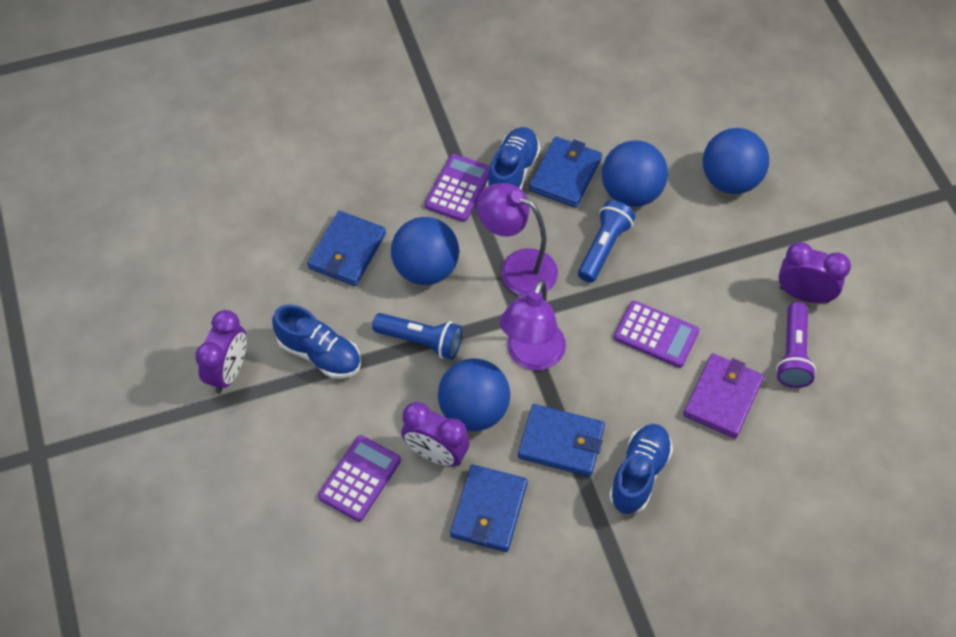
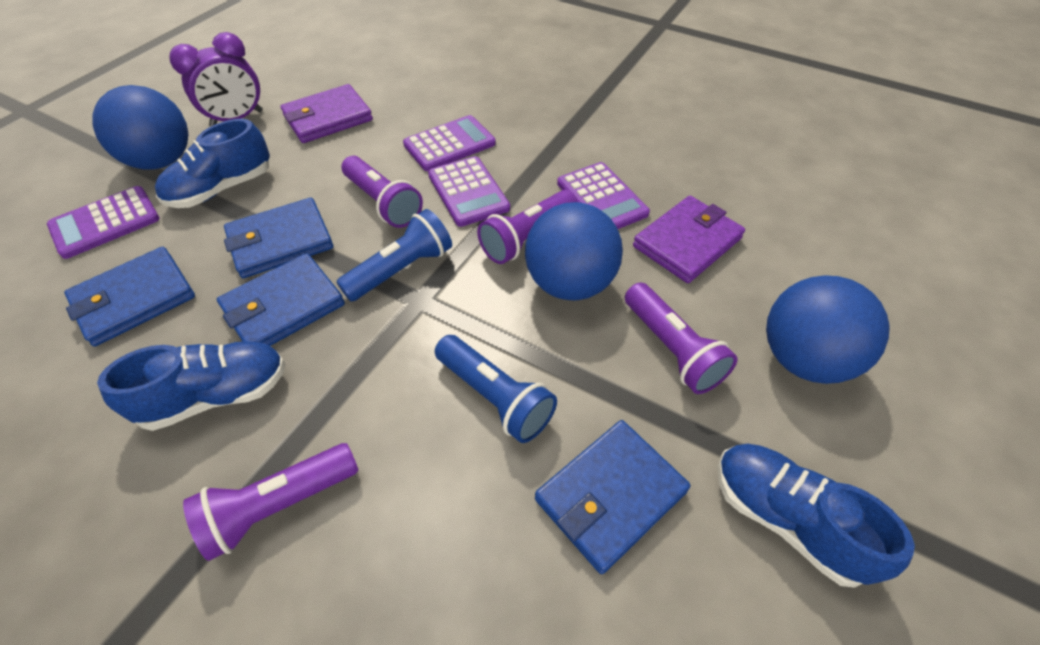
blue ball: 4 -> 3
purple calculator: 3 -> 4
purple clock: 3 -> 1
purple flashlight: 1 -> 4
purple lamp: 2 -> 0
purple wallet: 1 -> 2

